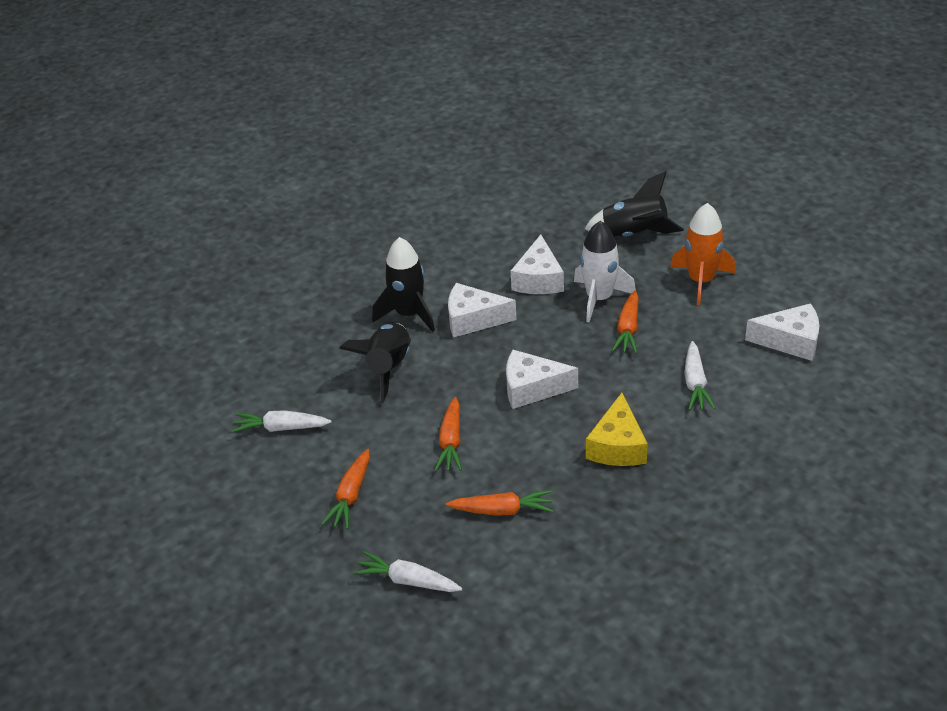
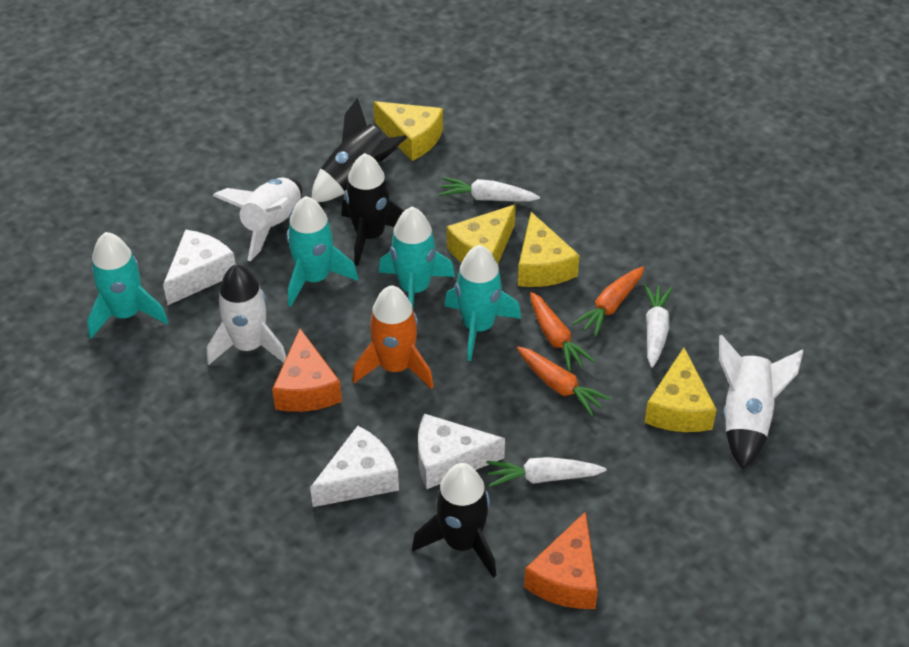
orange carrot: 4 -> 3
orange cheese: 0 -> 2
turquoise rocket: 0 -> 4
white cheese: 4 -> 3
white rocket: 1 -> 3
yellow cheese: 1 -> 4

